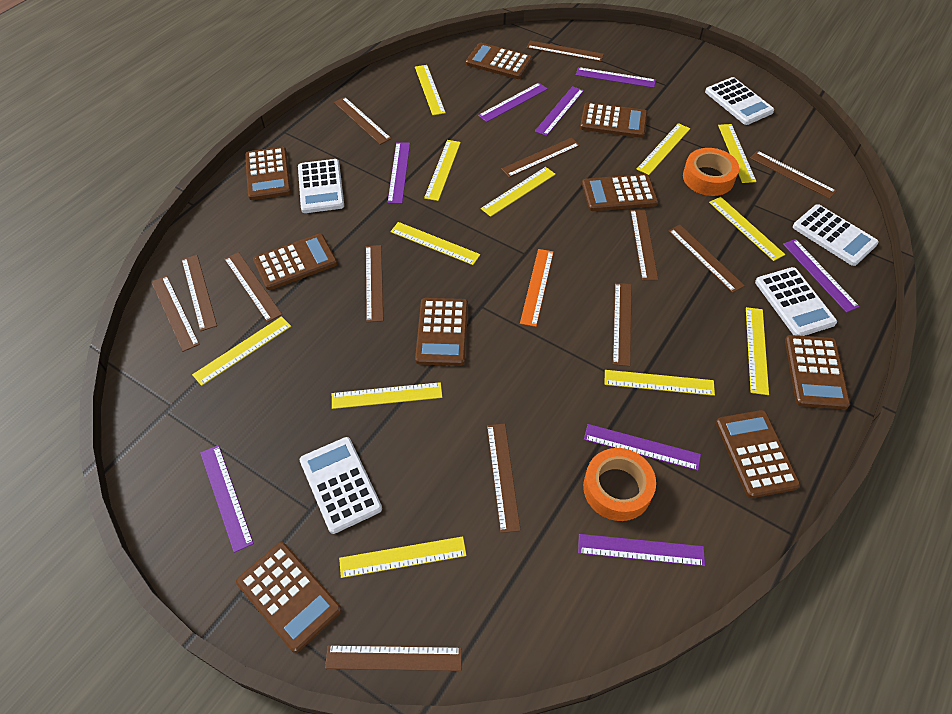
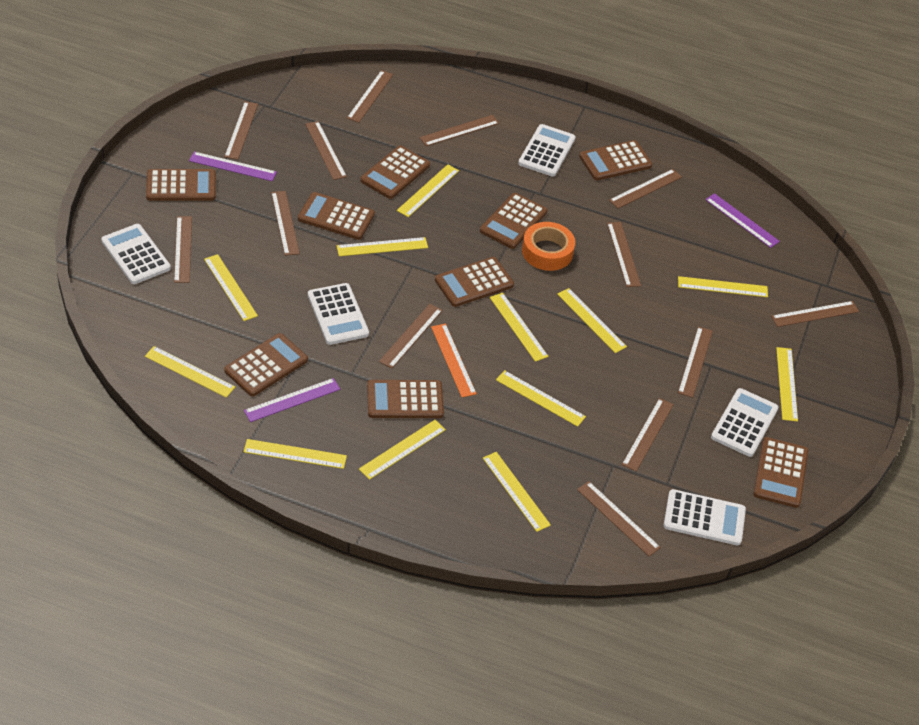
orange tape: 2 -> 1
purple ruler: 8 -> 3

